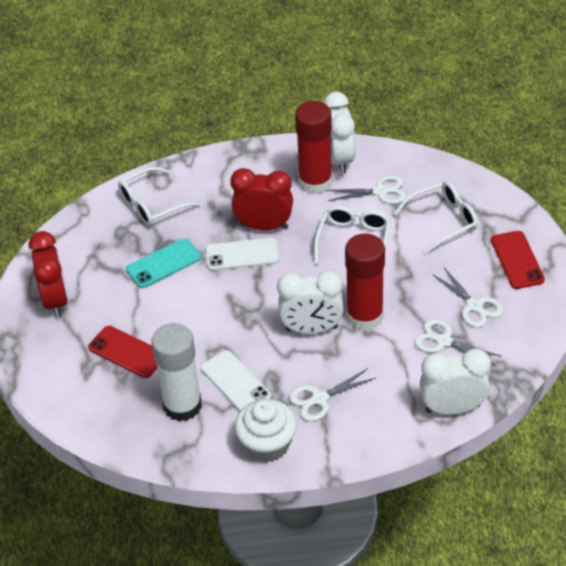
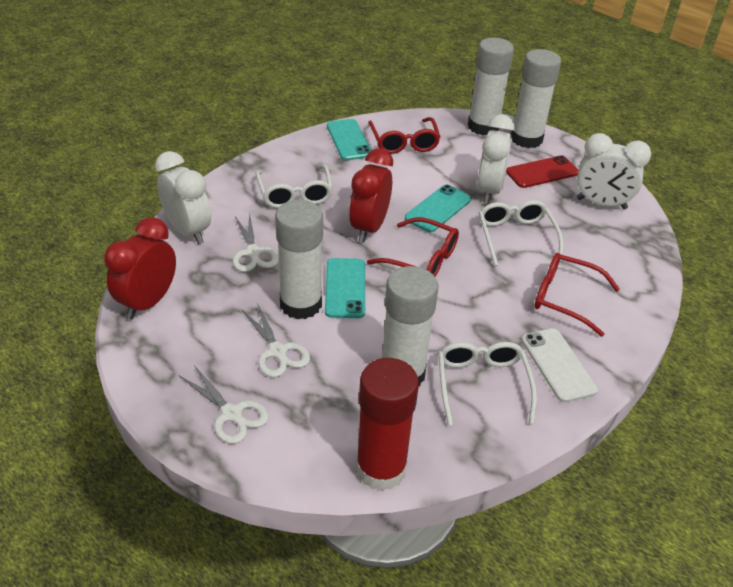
red glasses: 0 -> 3
red glue stick: 2 -> 1
red phone: 2 -> 1
turquoise phone: 1 -> 3
white cupcake: 1 -> 0
white glue stick: 1 -> 4
white phone: 2 -> 1
white scissors: 4 -> 3

